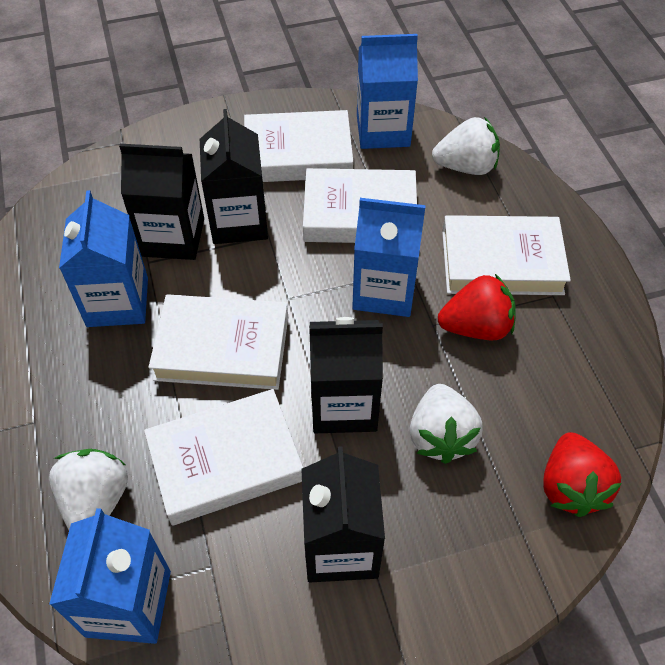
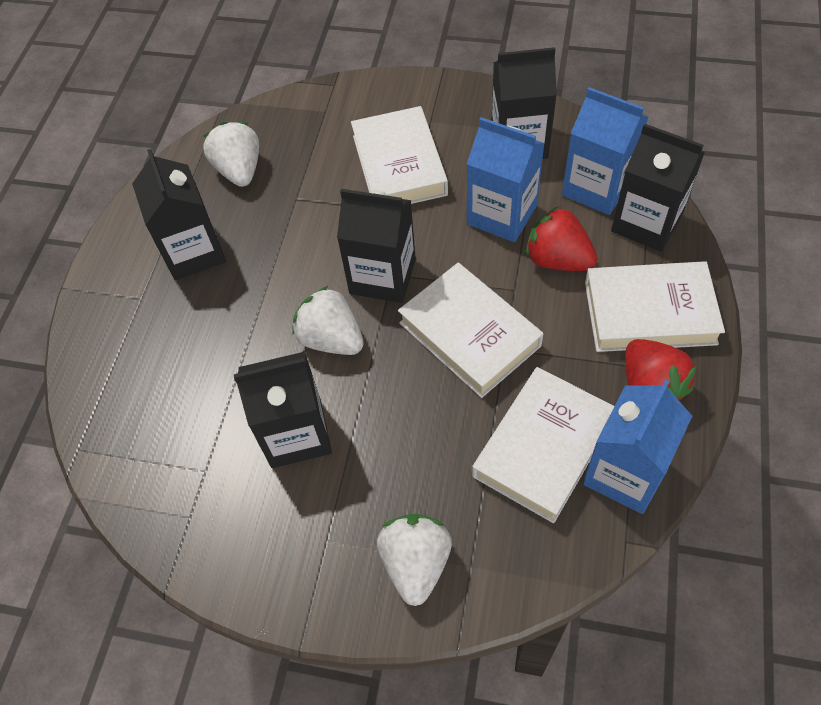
black carton: 4 -> 5
blue carton: 4 -> 3
white book: 5 -> 4

